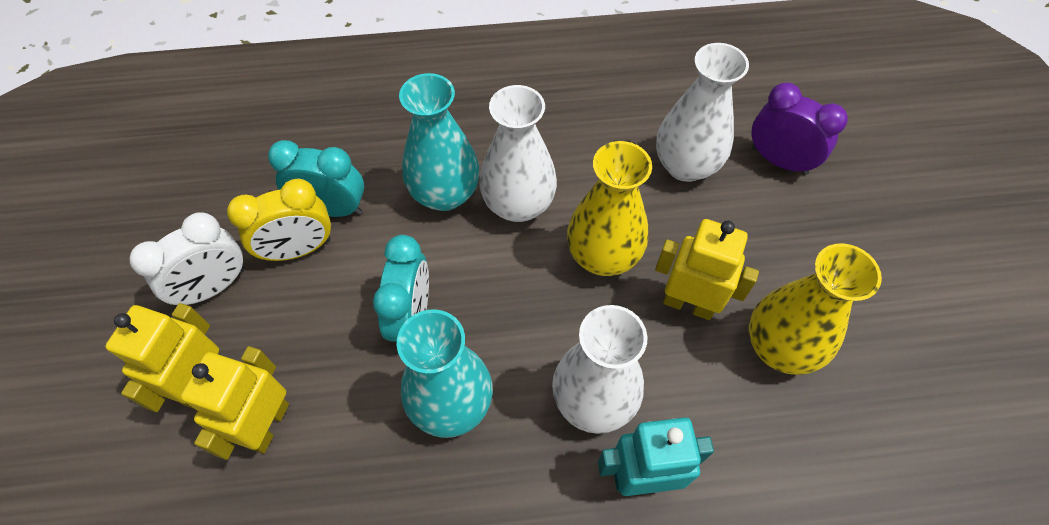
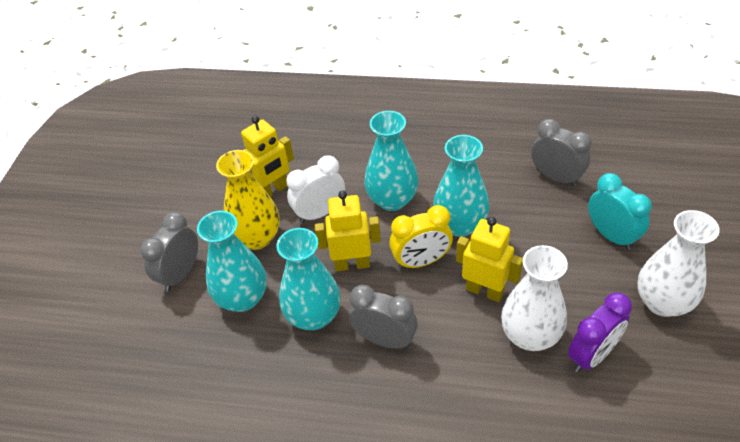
grey clock: 0 -> 3
turquoise clock: 2 -> 1
turquoise robot: 1 -> 0
turquoise vase: 2 -> 4
white vase: 3 -> 2
yellow vase: 2 -> 1

